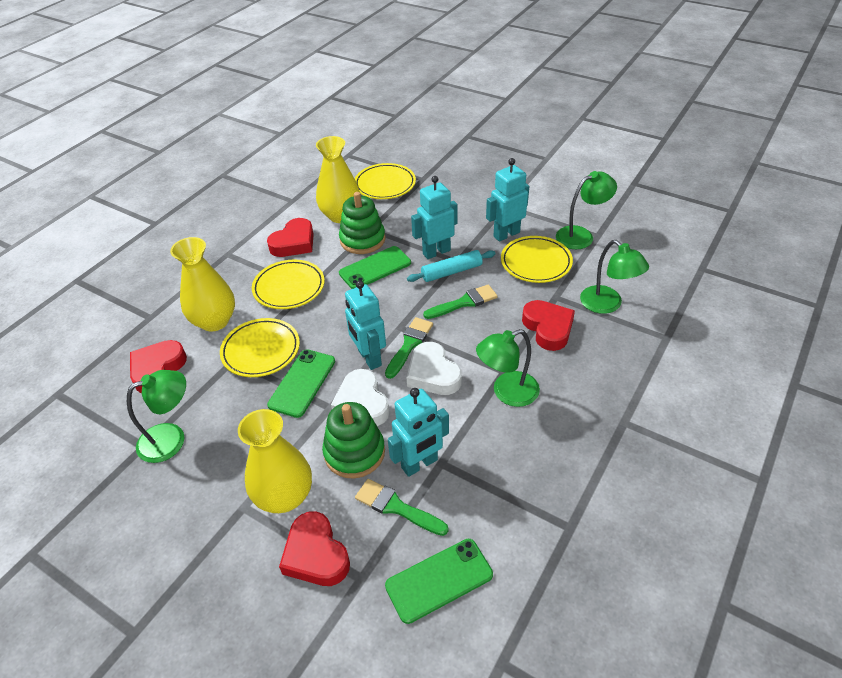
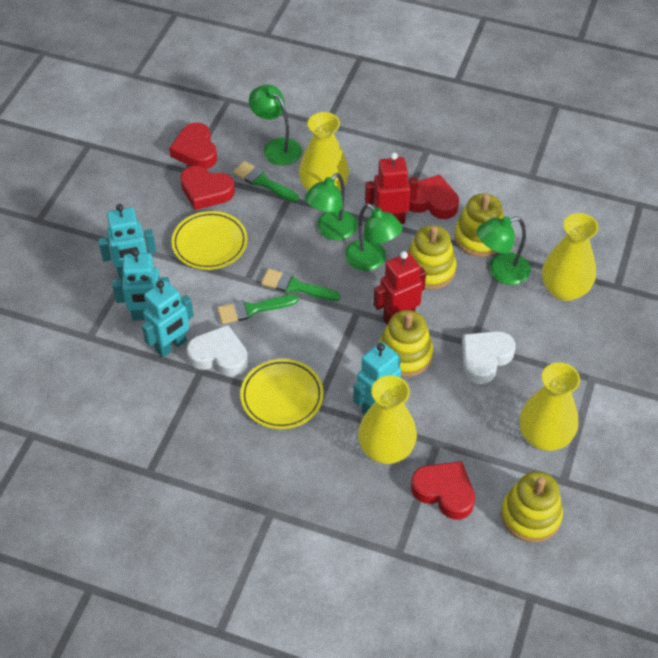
green phone: 3 -> 0
green stacking toy: 2 -> 0
red robot: 0 -> 2
turquoise rolling pin: 1 -> 0
yellow plate: 4 -> 2
yellow stacking toy: 0 -> 4
yellow vase: 3 -> 4

